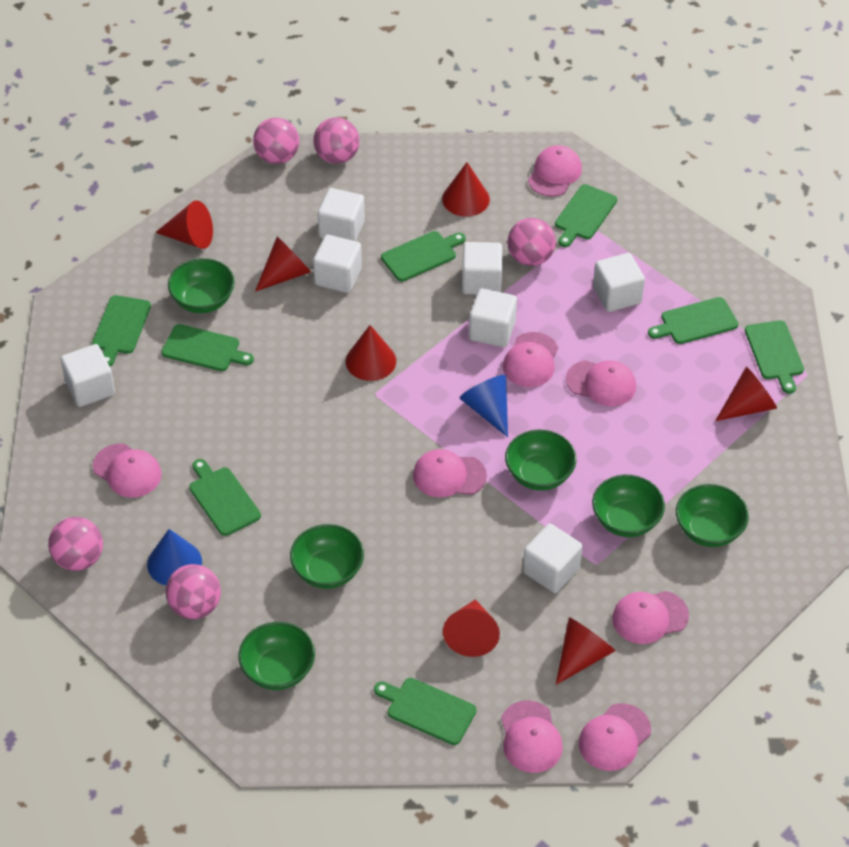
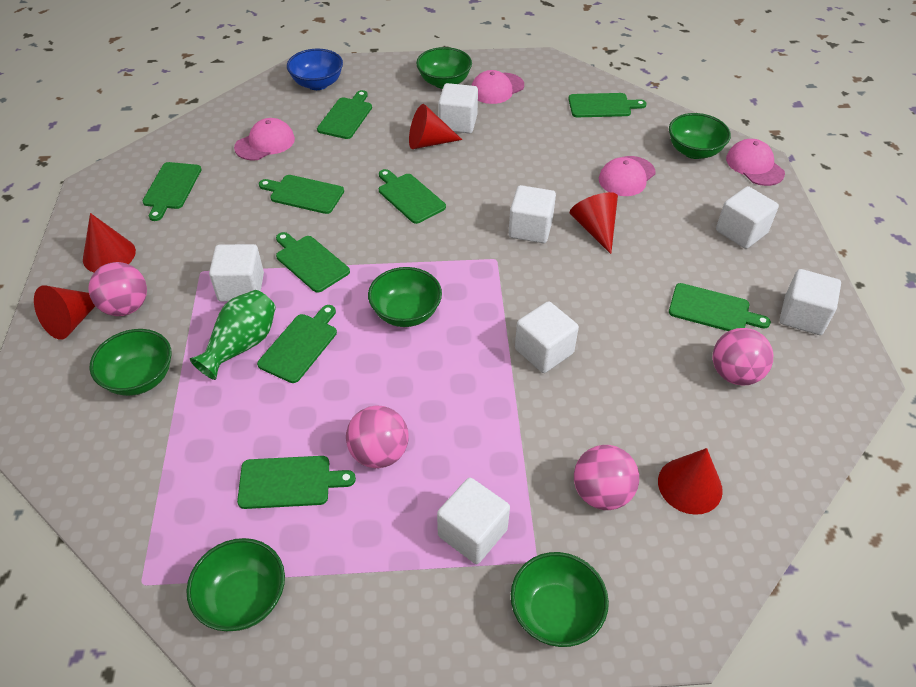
blue bowl: 0 -> 1
blue cone: 2 -> 0
green cutting board: 8 -> 9
green vase: 0 -> 1
pink ball: 5 -> 4
pink cap: 8 -> 4
red cone: 7 -> 5

